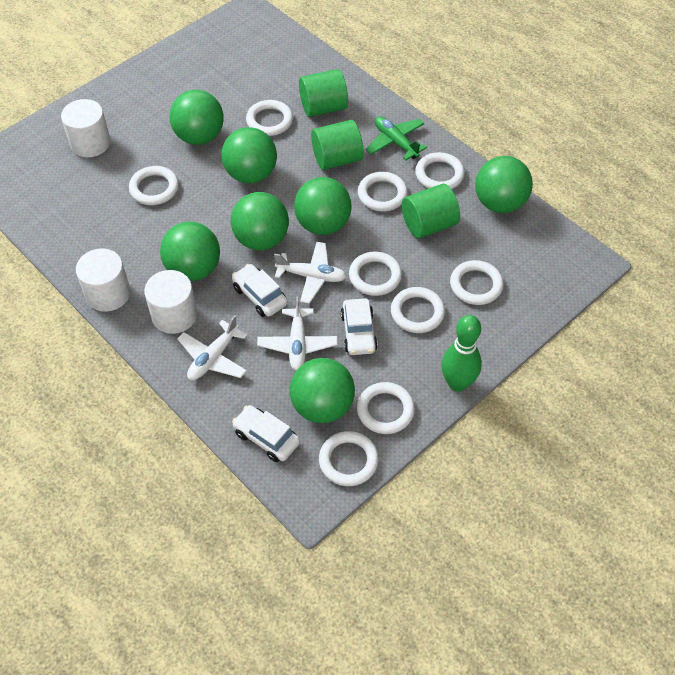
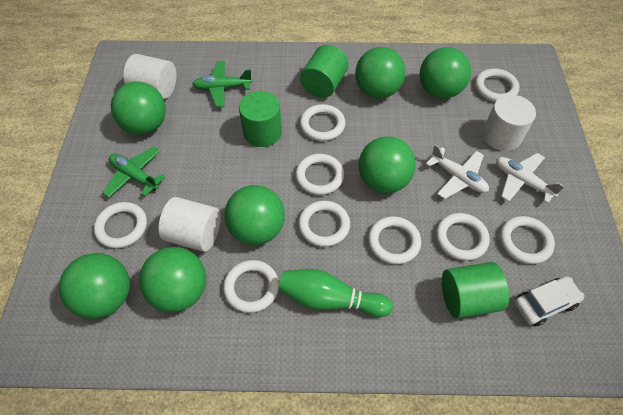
green plane: 1 -> 2
white car: 3 -> 1
white plane: 3 -> 2

